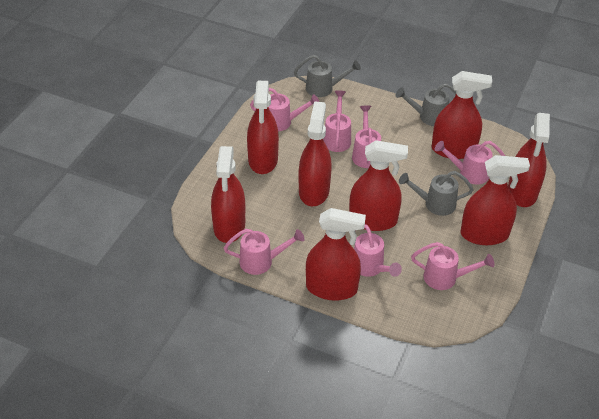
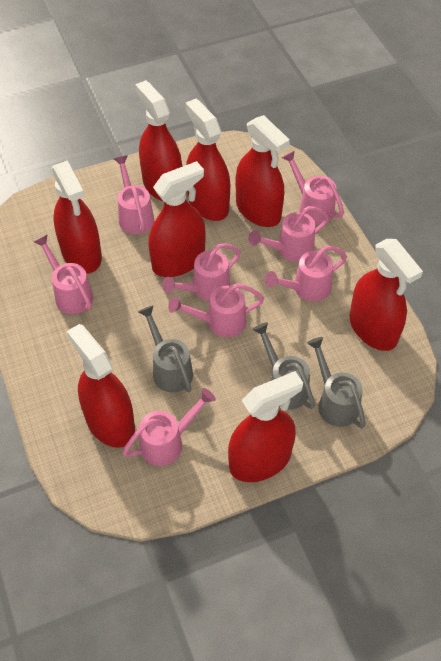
pink watering can: 7 -> 8

